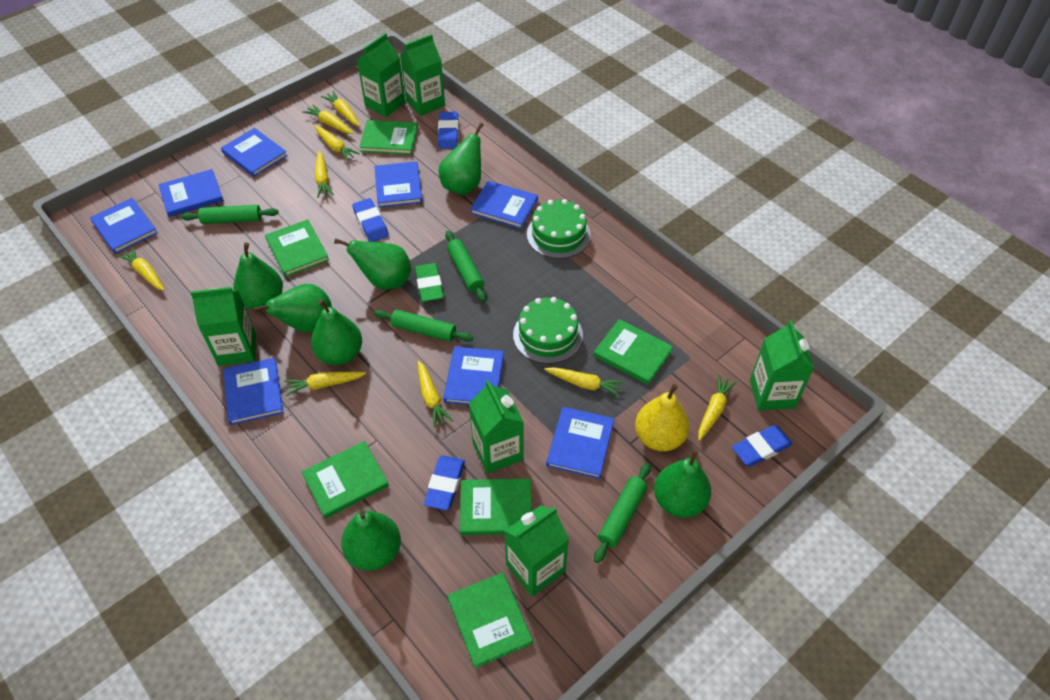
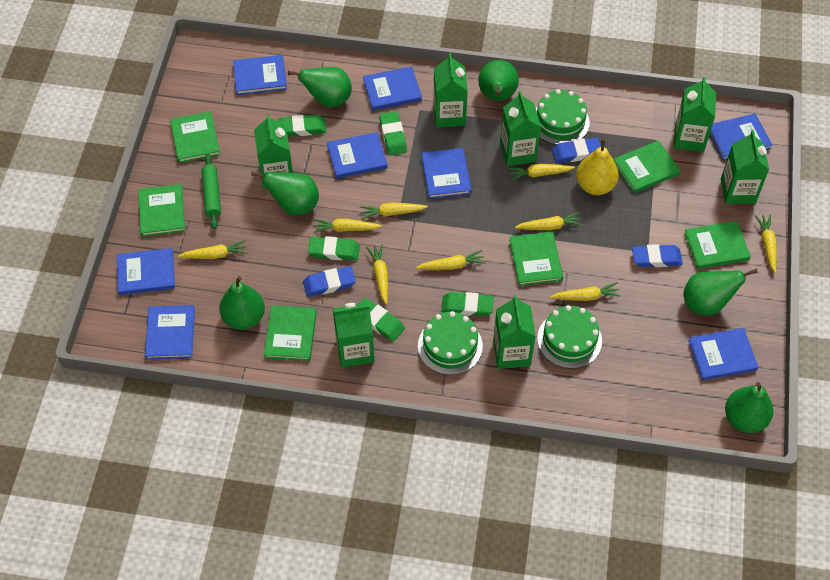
blue eraser: 4 -> 3
green cake: 2 -> 3
green carton: 6 -> 7
green eraser: 1 -> 5
green pear: 7 -> 6
green rolling pin: 4 -> 1

